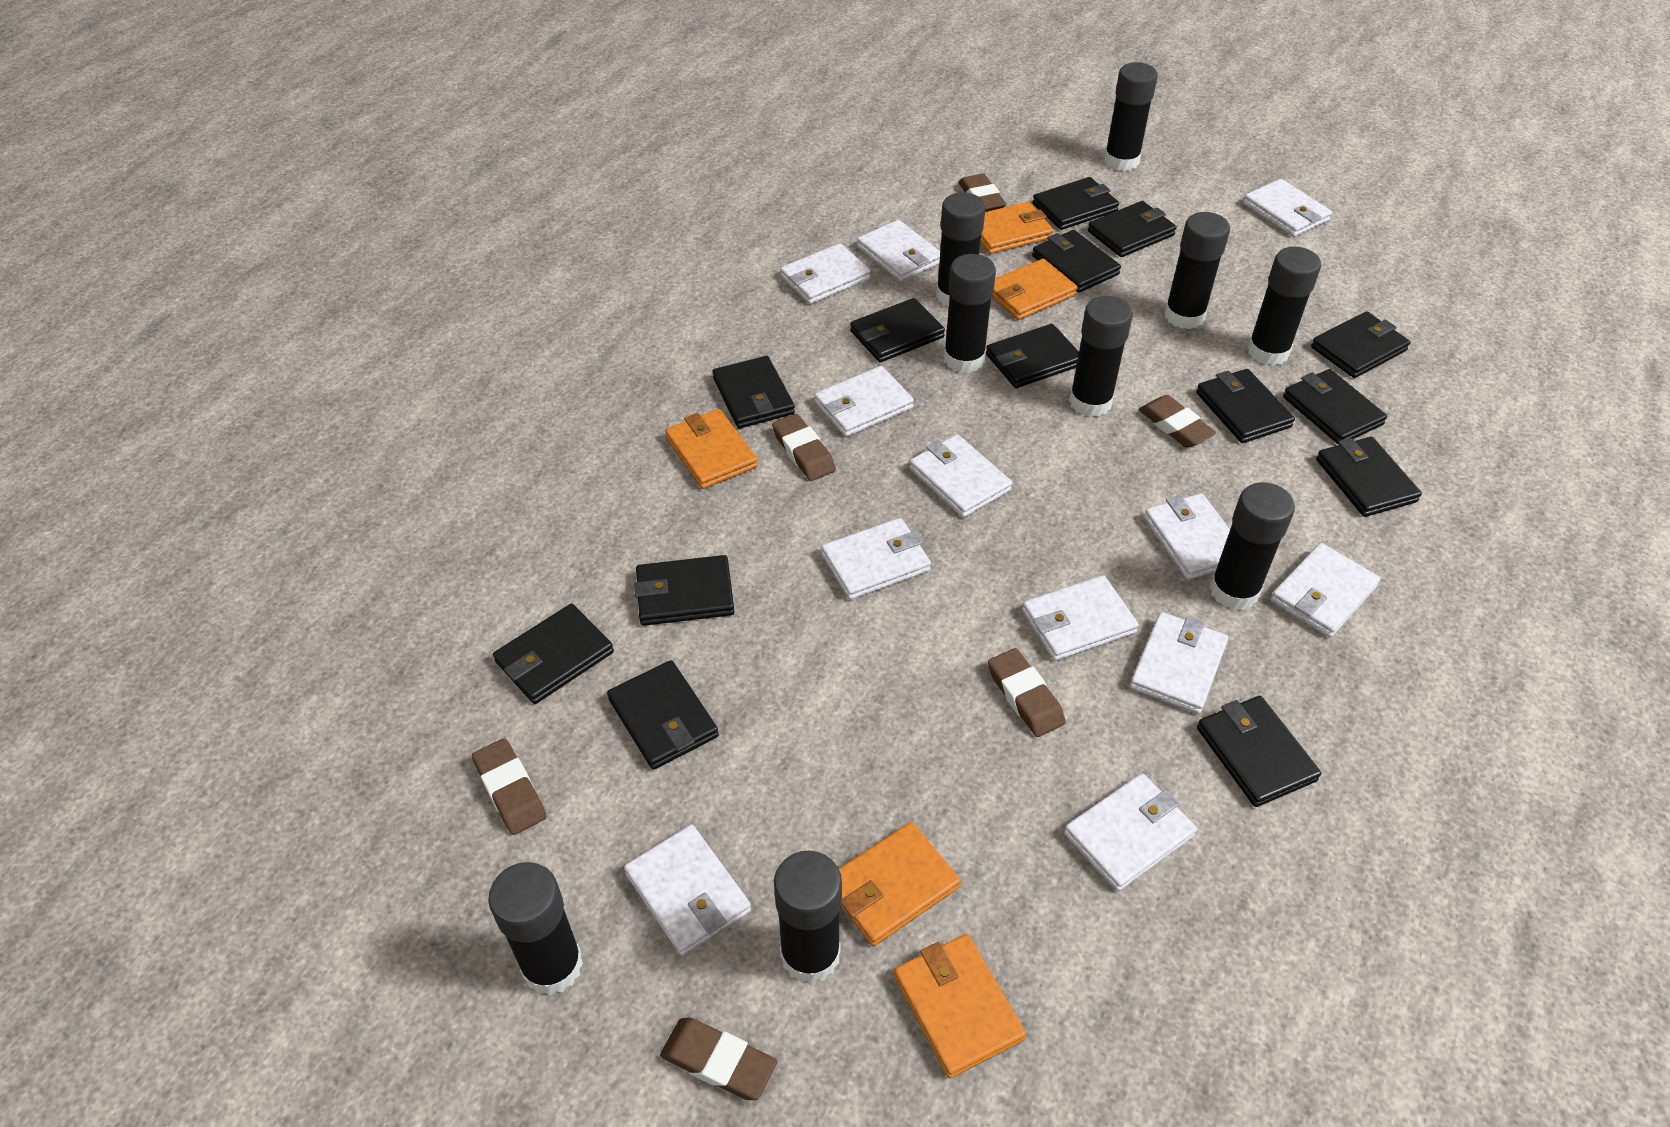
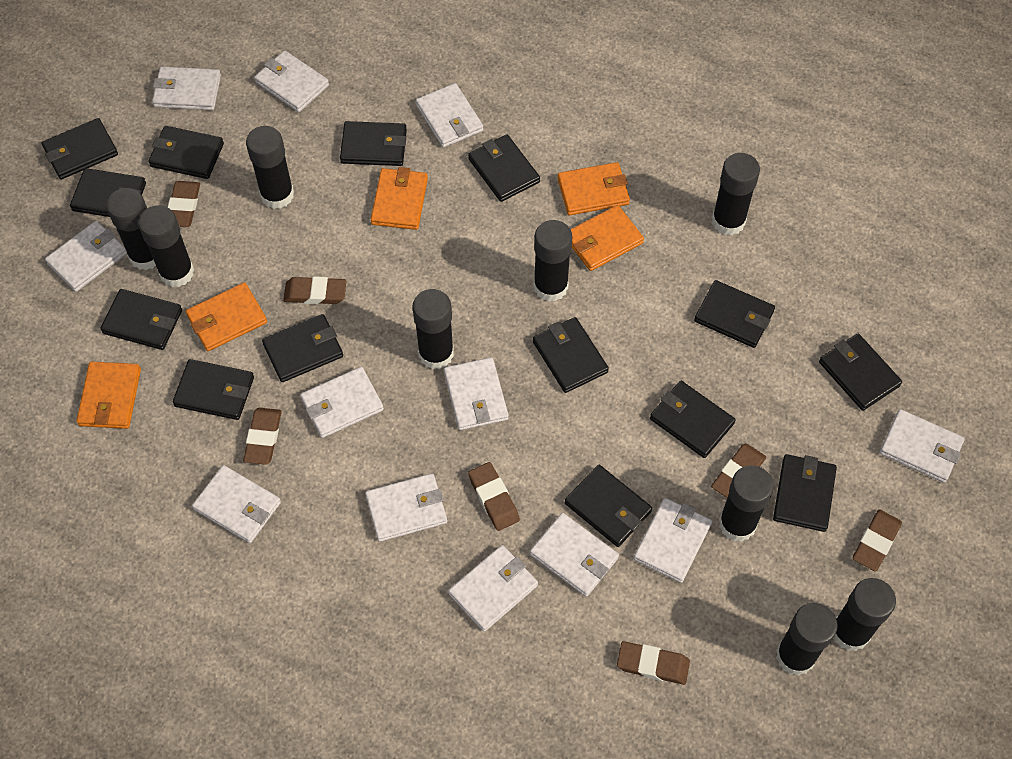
brown eraser: 6 -> 7

